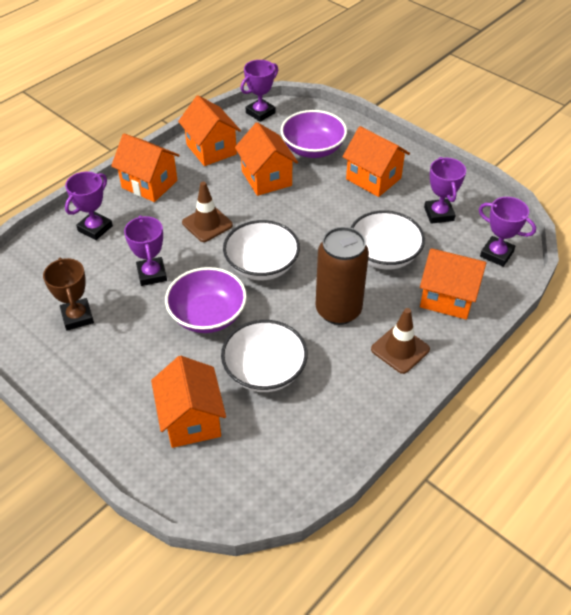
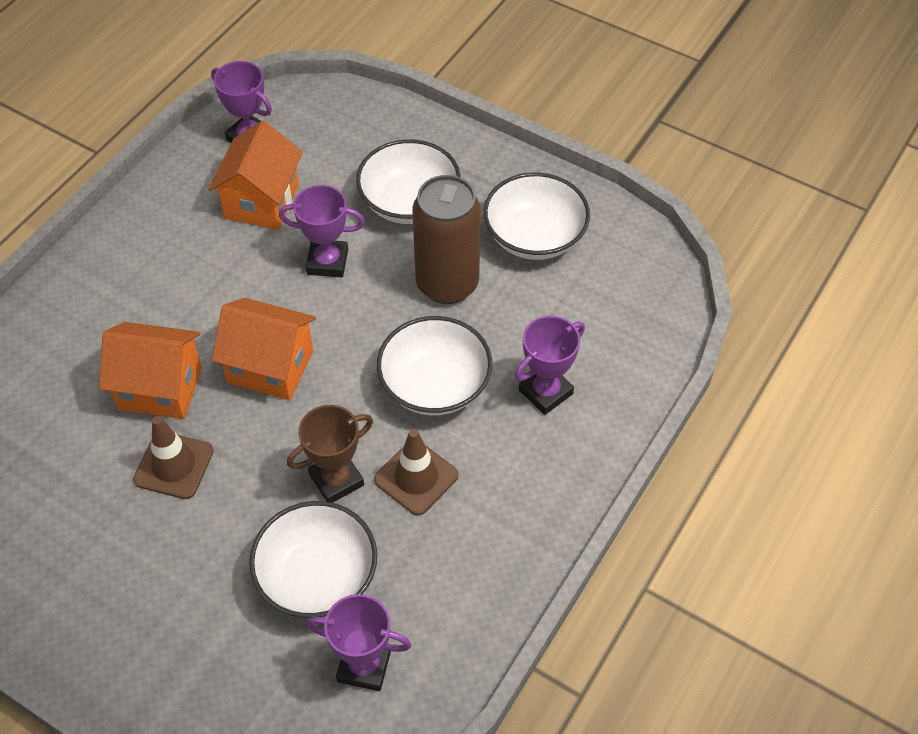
orange house: 6 -> 3
purple bowl: 2 -> 0
purple trophy: 5 -> 4
white bowl: 3 -> 4

